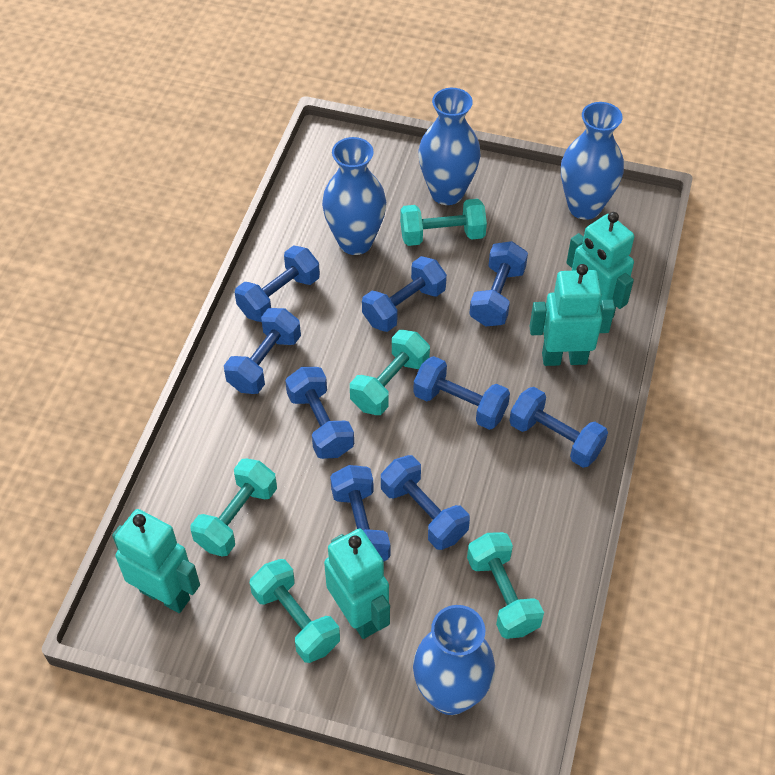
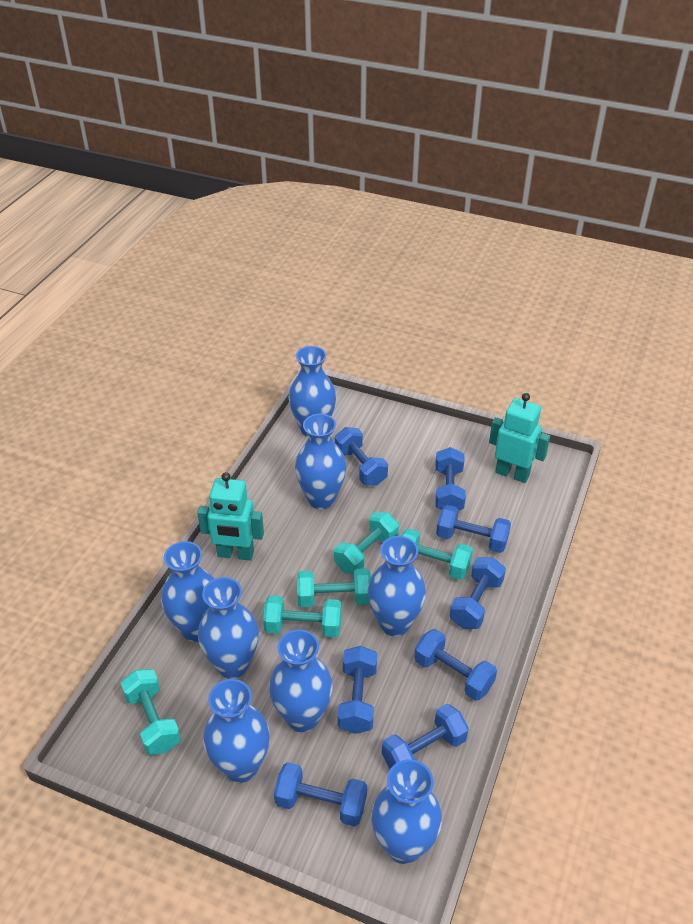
blue dumbbell: 9 -> 8
blue vase: 4 -> 8
turquoise robot: 4 -> 2

